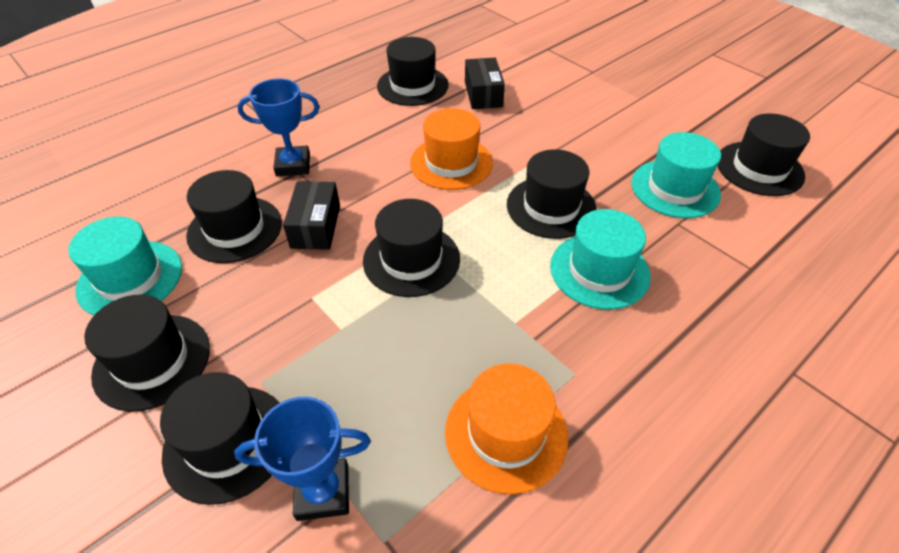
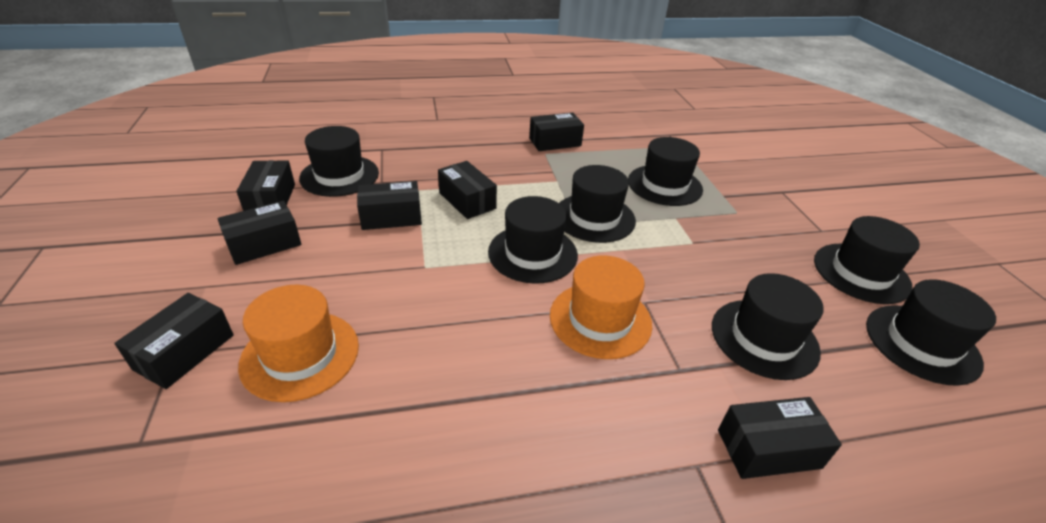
black box: 2 -> 7
blue trophy: 2 -> 0
turquoise hat: 3 -> 0

